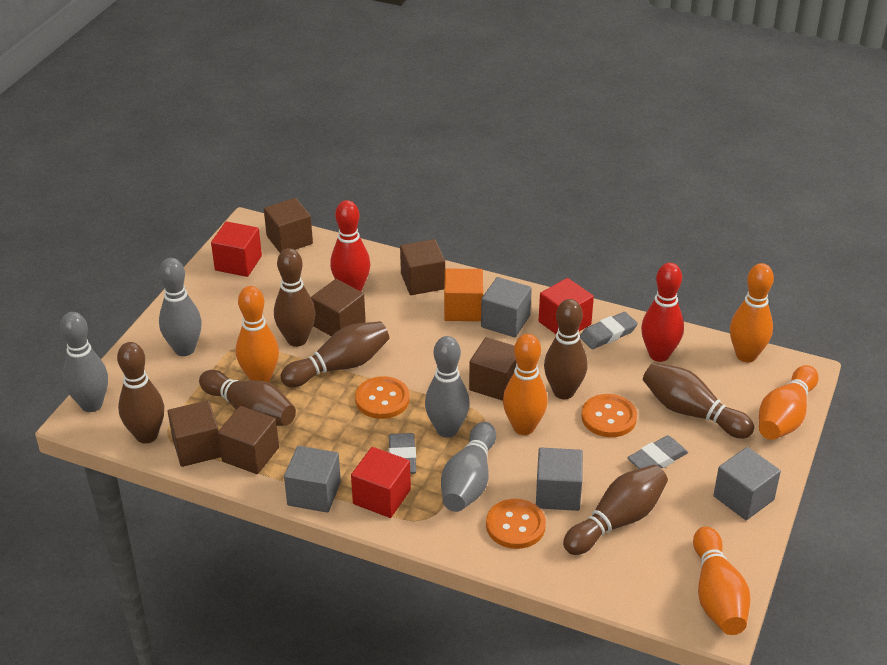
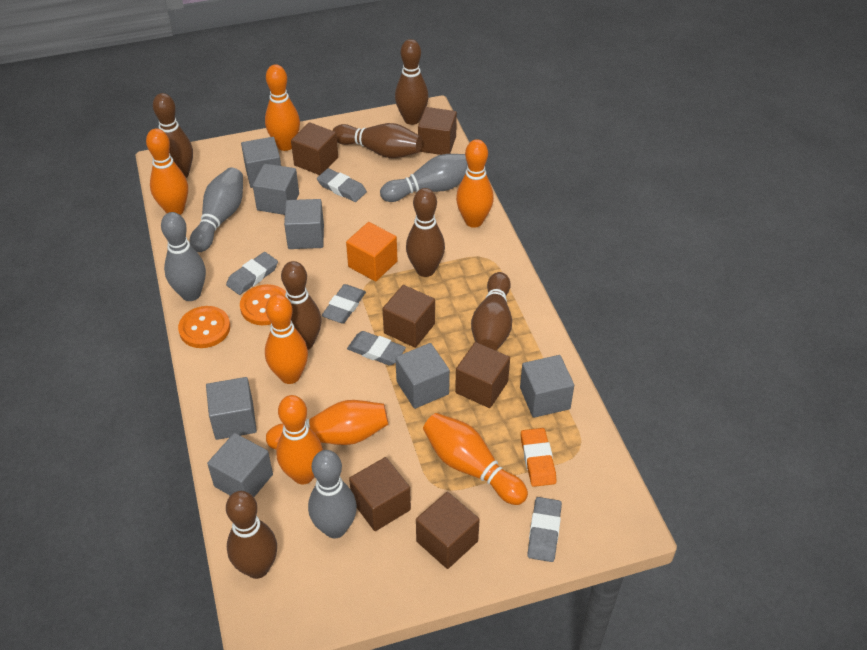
grey cube: 4 -> 7
grey eraser: 3 -> 5
orange bowling pin: 5 -> 7
orange button: 3 -> 2
orange eraser: 0 -> 1
red bowling pin: 2 -> 0
red cube: 3 -> 0

